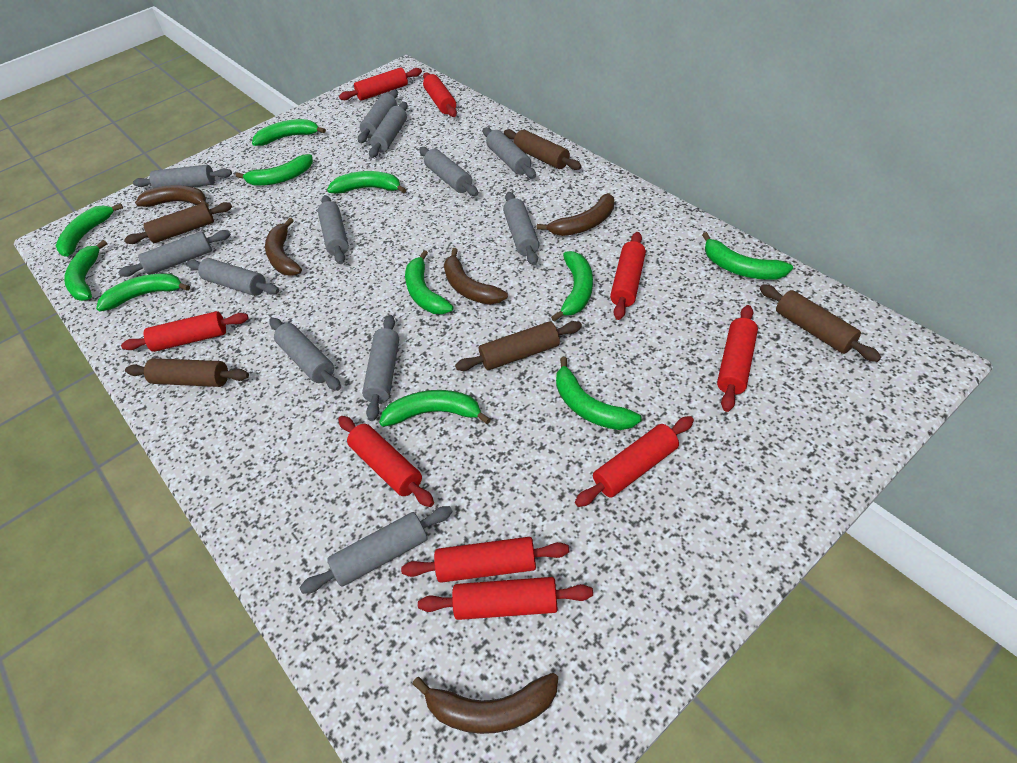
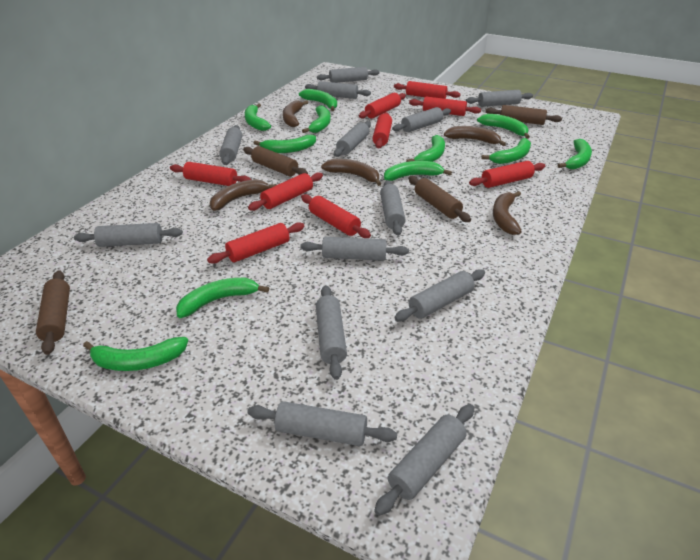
brown rolling pin: 5 -> 4
grey rolling pin: 12 -> 13

